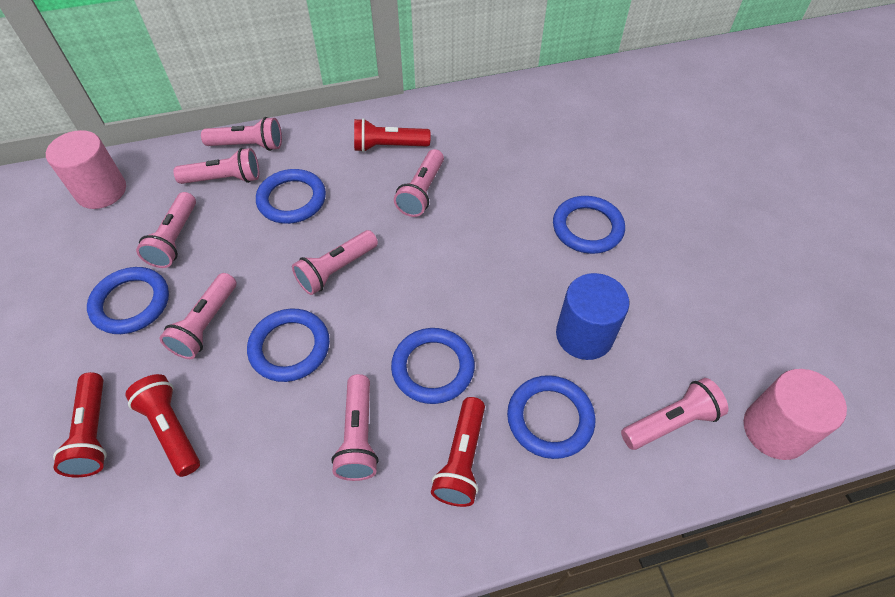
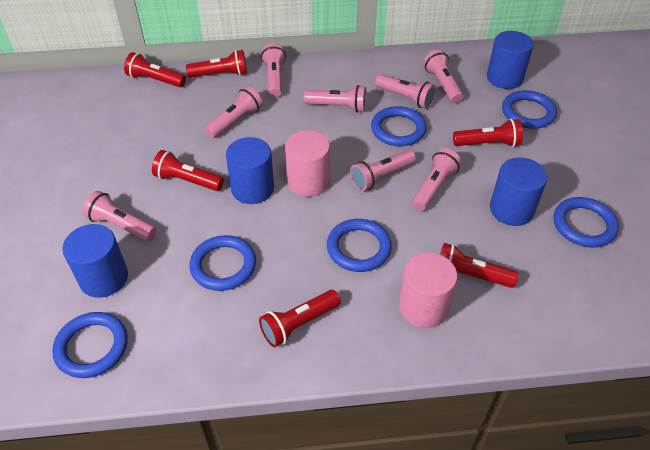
blue cylinder: 1 -> 4
red flashlight: 4 -> 6

